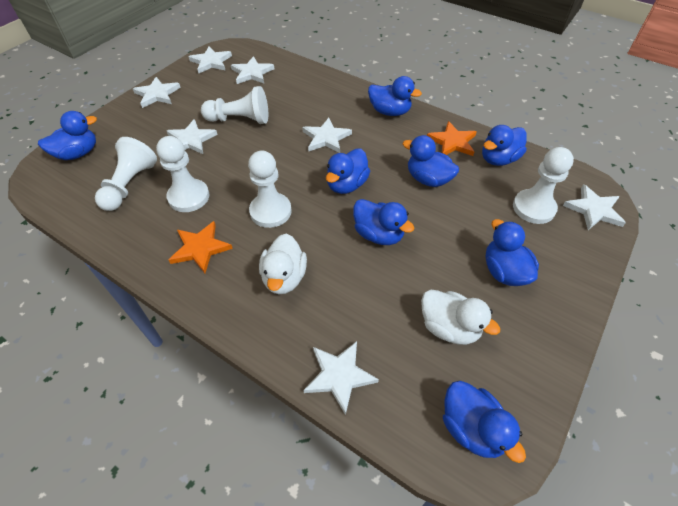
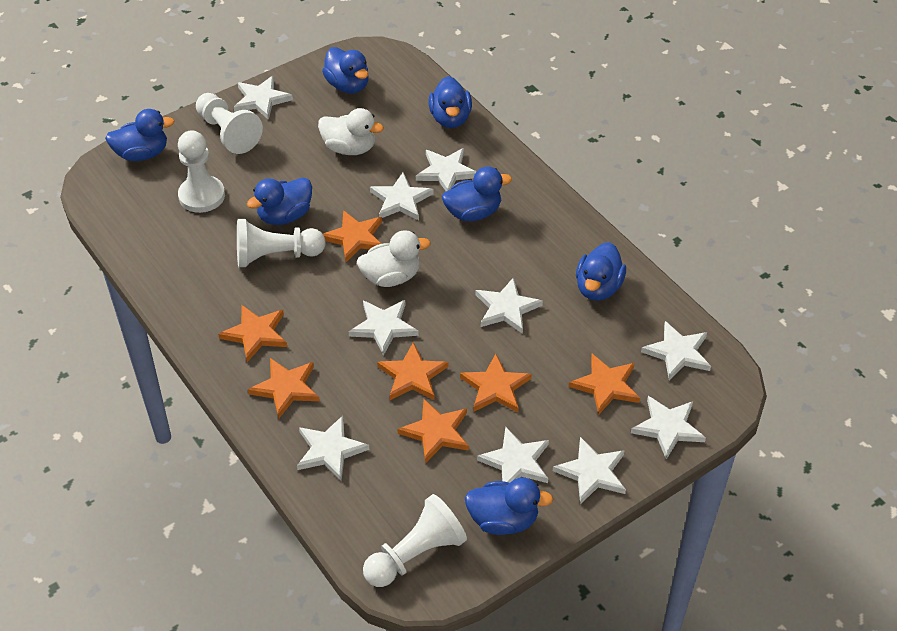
blue duck: 8 -> 7
orange star: 2 -> 7
white pawn: 5 -> 4
white star: 7 -> 10

